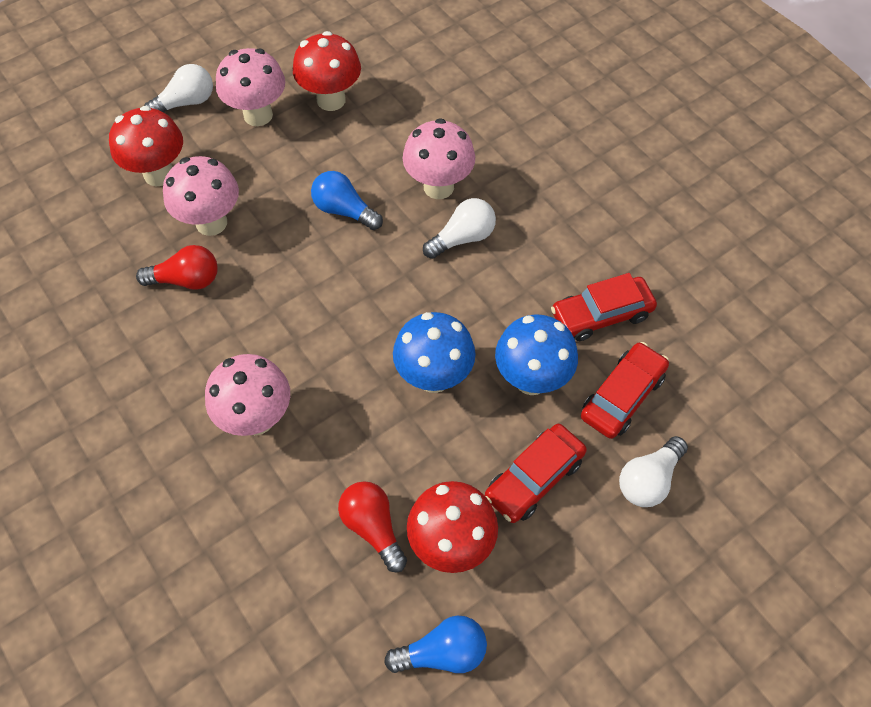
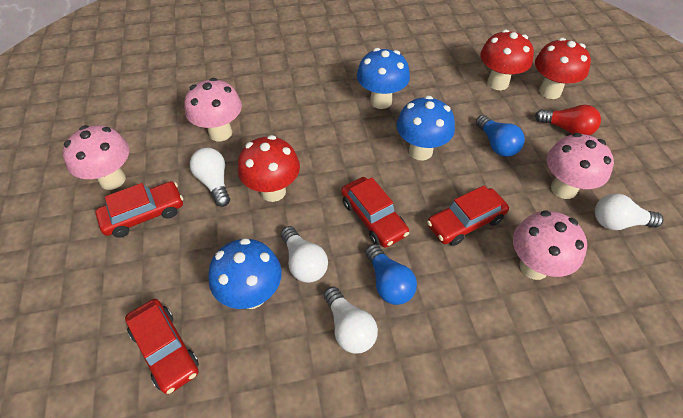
blue mushroom: 2 -> 3
red car: 3 -> 4
red light bulb: 2 -> 1
white light bulb: 3 -> 4

